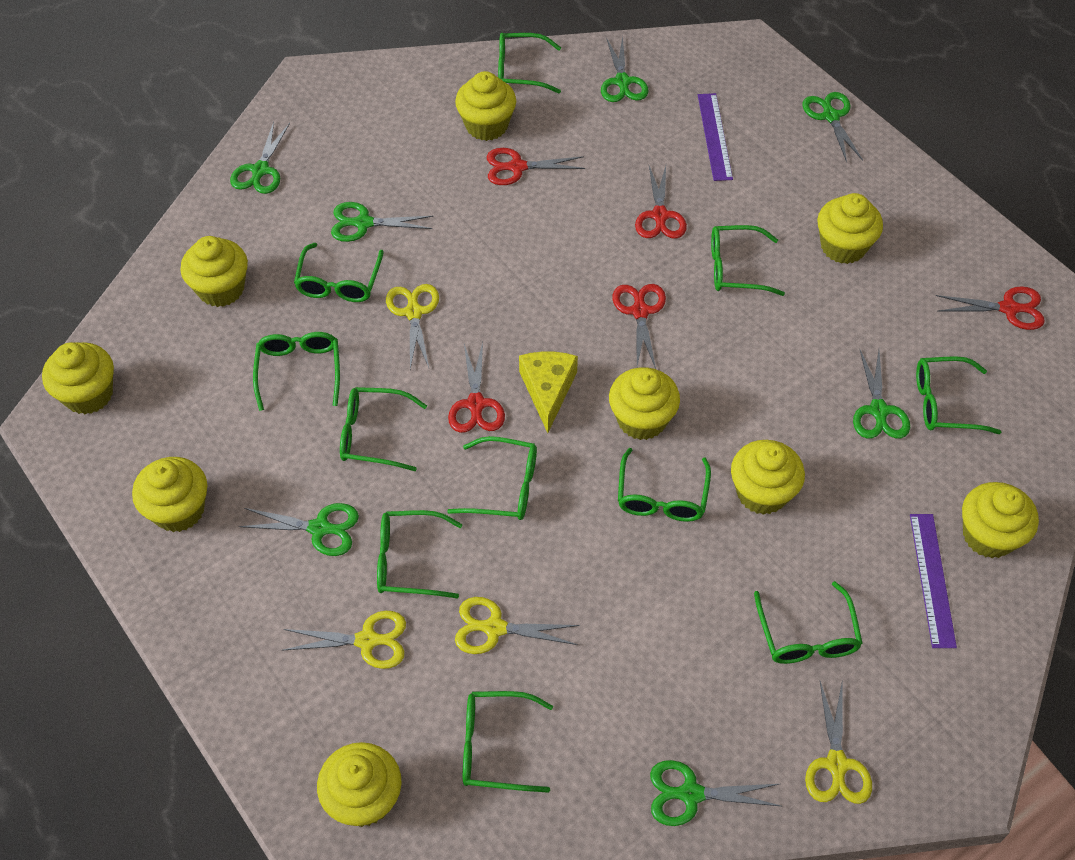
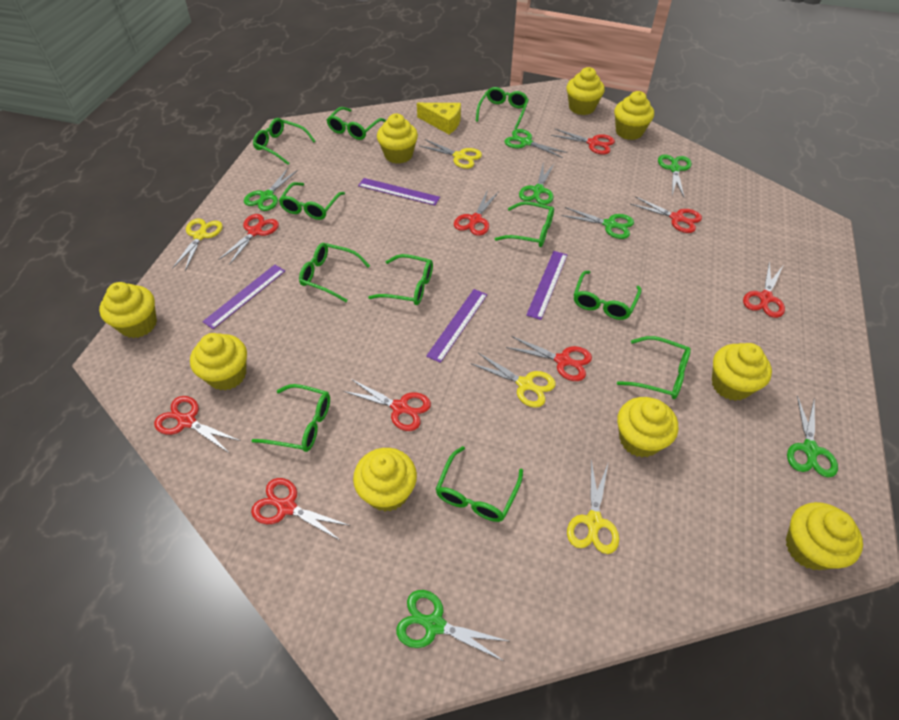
purple ruler: 2 -> 4
red scissors: 5 -> 9

